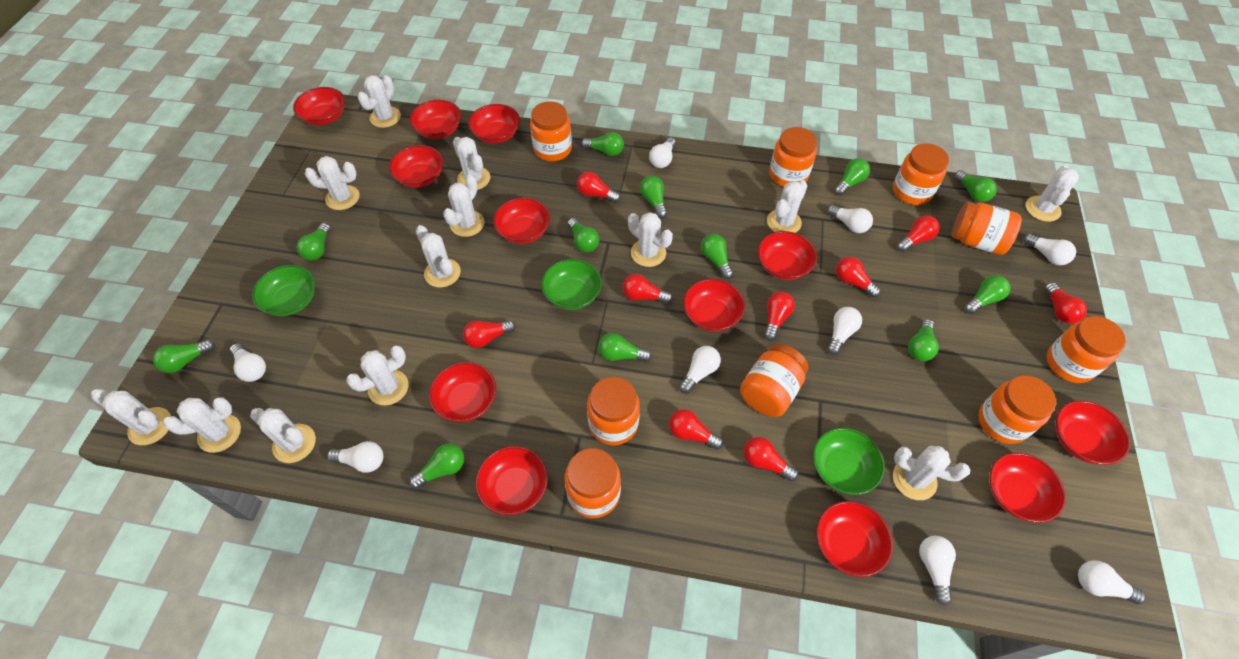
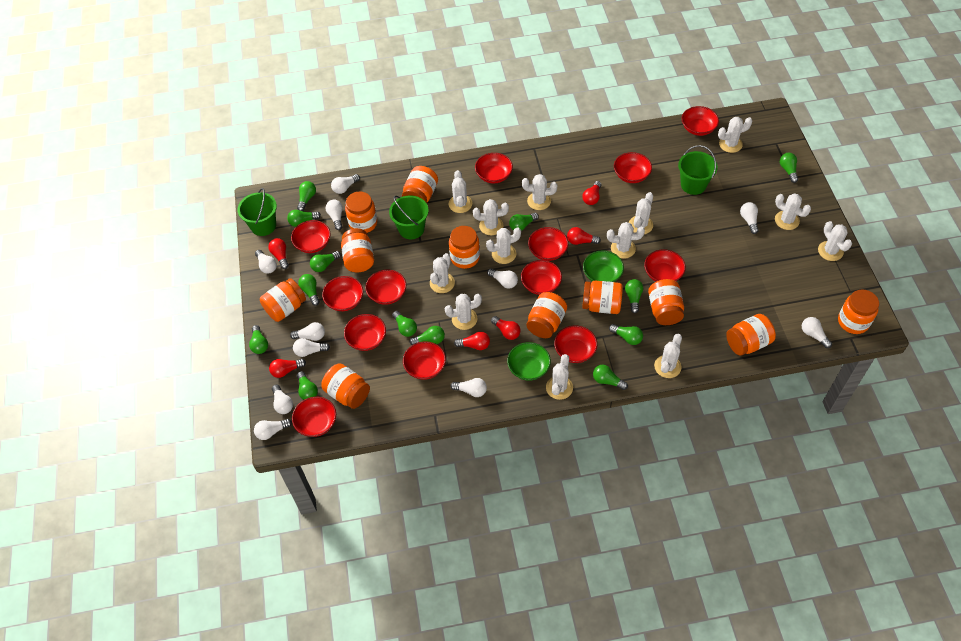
green bowl: 3 -> 2
green bucket: 0 -> 3
green light bulb: 12 -> 13
orange jar: 9 -> 11
red bowl: 12 -> 13
red light bulb: 9 -> 6
white light bulb: 9 -> 11

